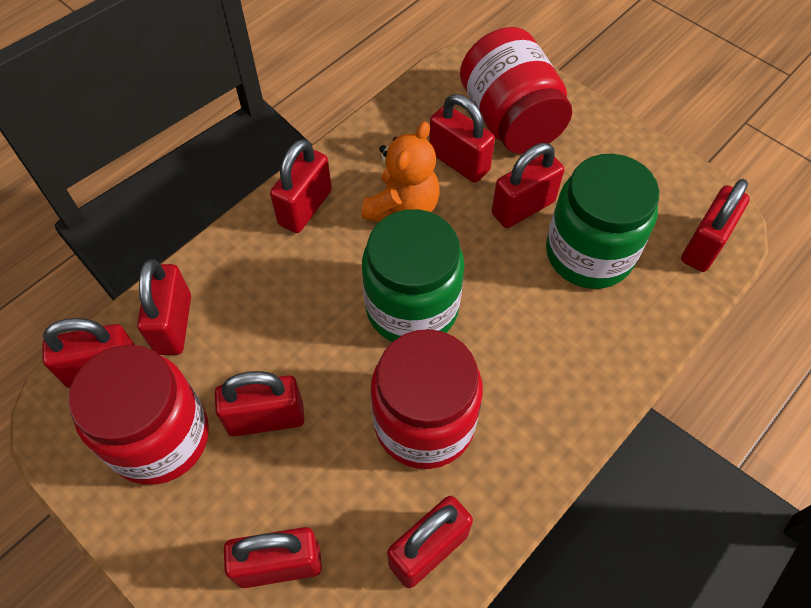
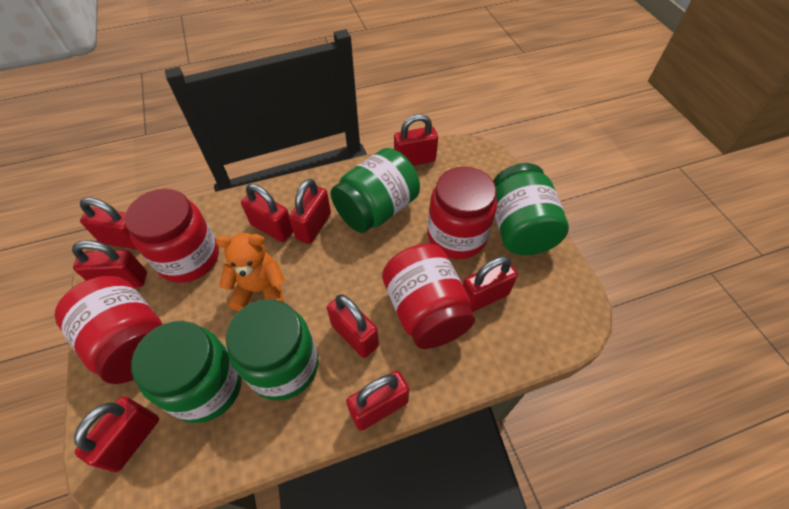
green jar: 2 -> 4
red jar: 3 -> 4

